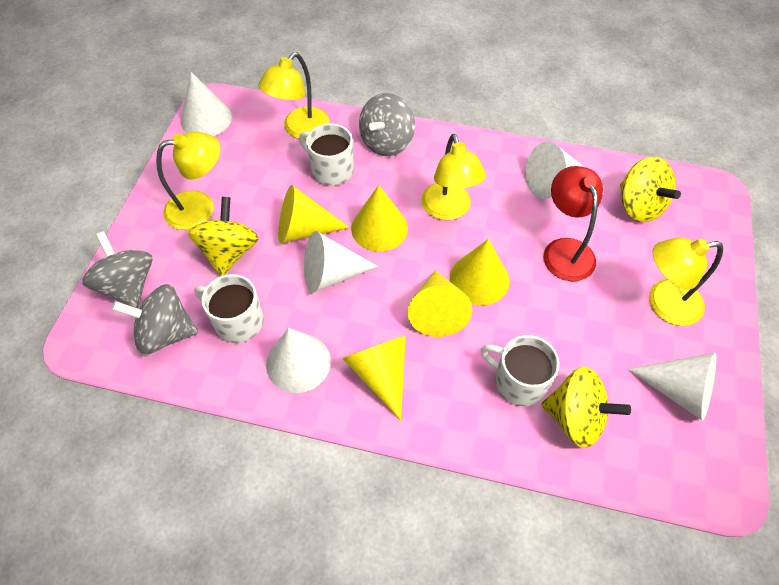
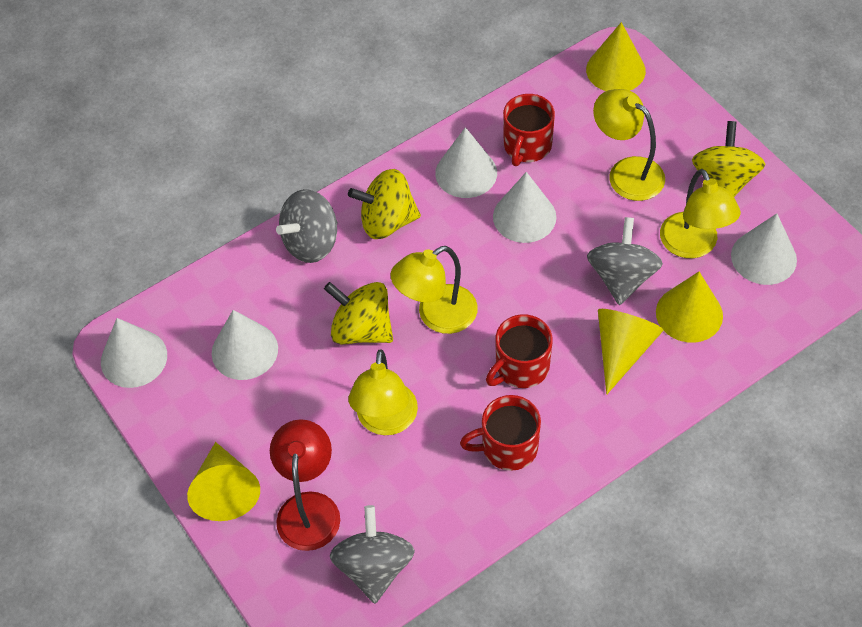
red mug: 0 -> 3
white mug: 3 -> 0
yellow cone: 5 -> 4

